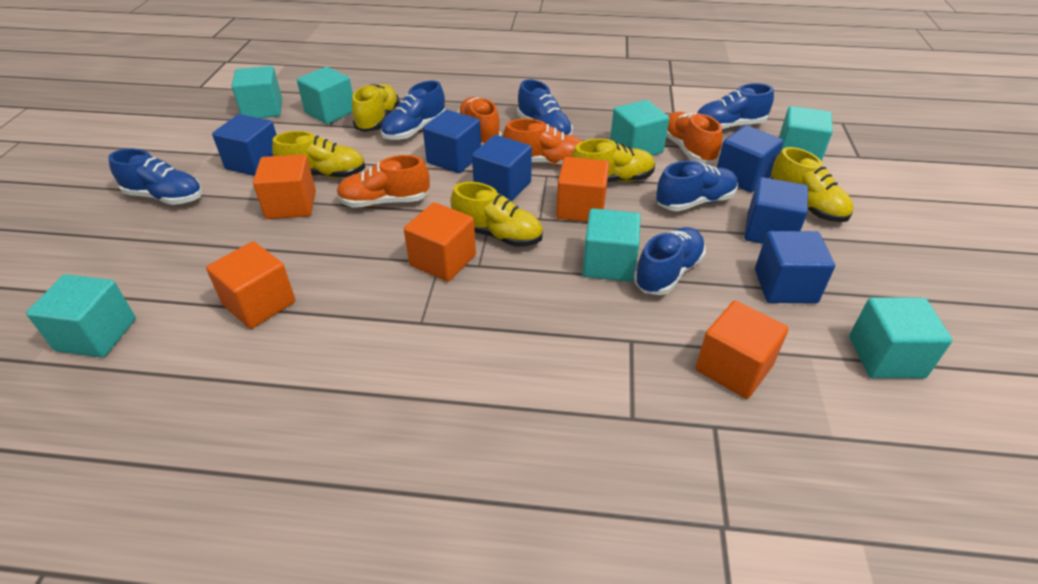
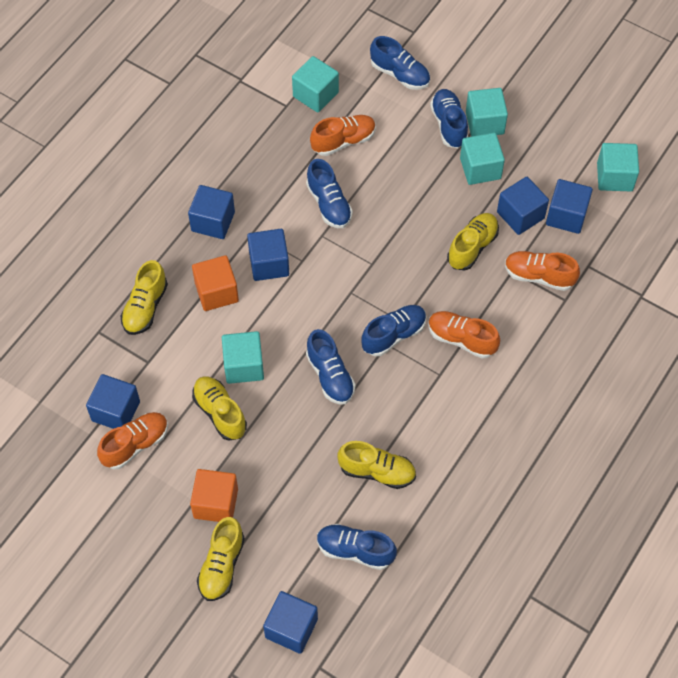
orange cube: 5 -> 2
turquoise cube: 7 -> 5

